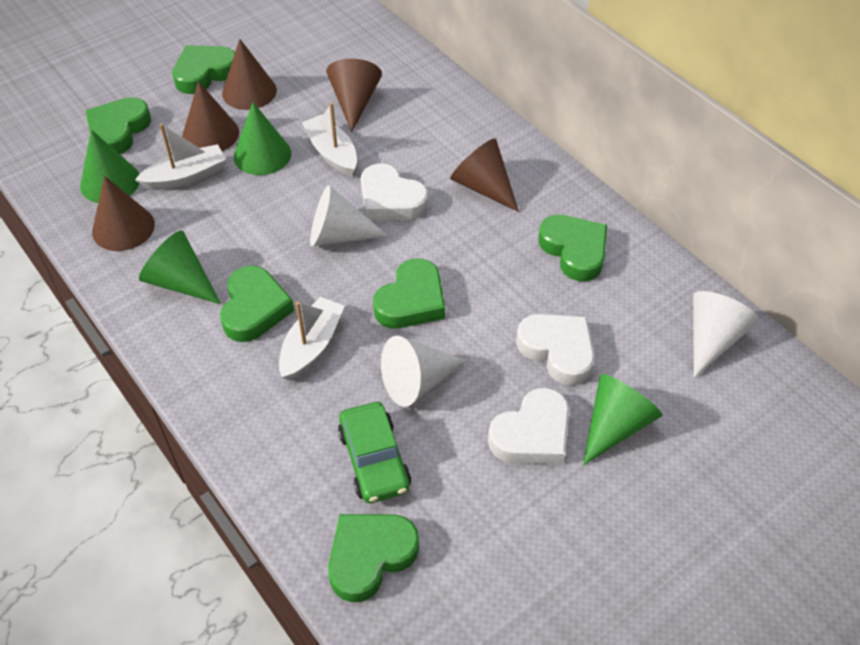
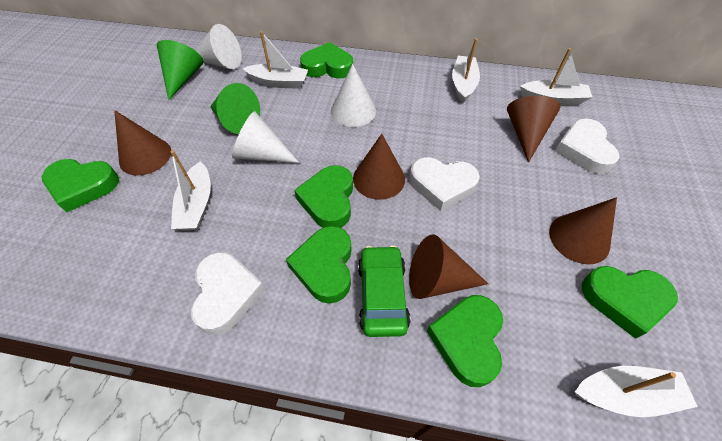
green cone: 4 -> 2
white boat: 3 -> 5

